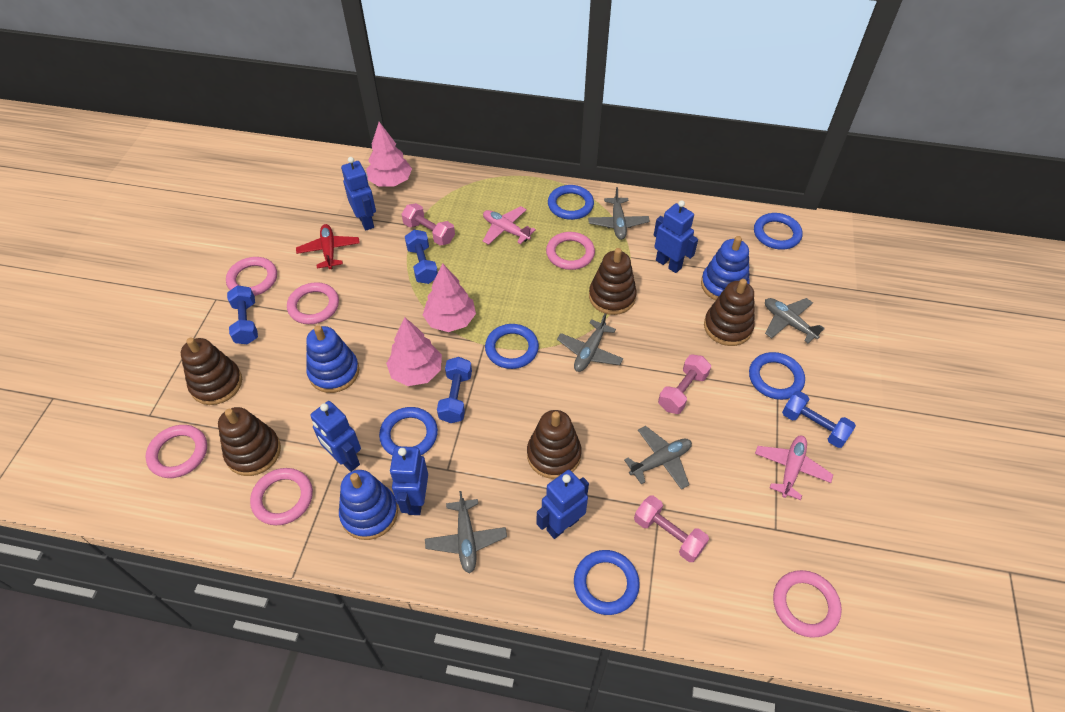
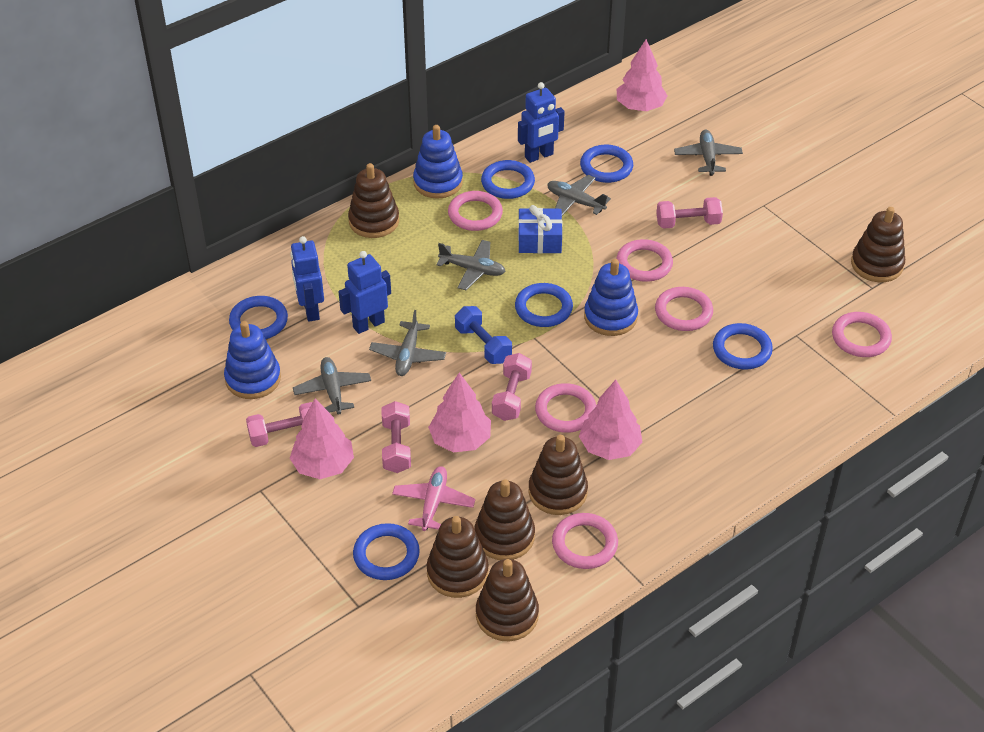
blue dumbbell: 4 -> 1
blue gift: 0 -> 1
blue robot: 5 -> 3
brown stacking toy: 5 -> 6
pink dumbbell: 3 -> 4
pink plane: 2 -> 1
pink tree: 3 -> 4
red plane: 1 -> 0

